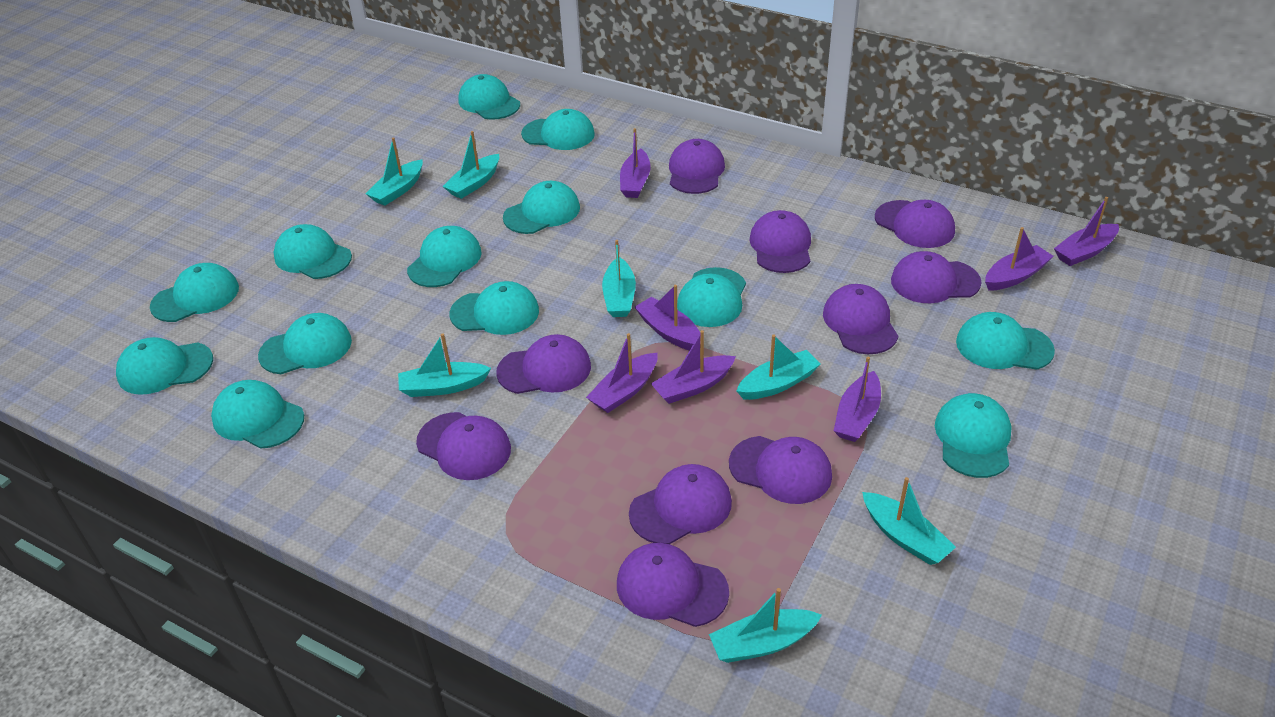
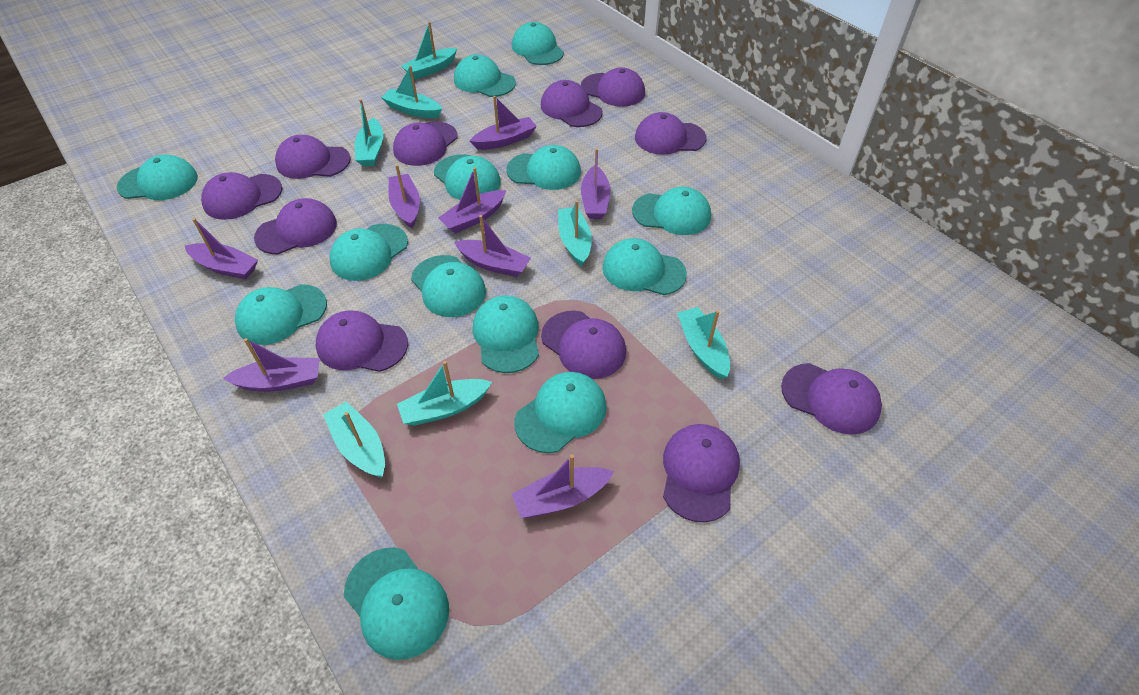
purple boat: 7 -> 8
purple cap: 10 -> 11

